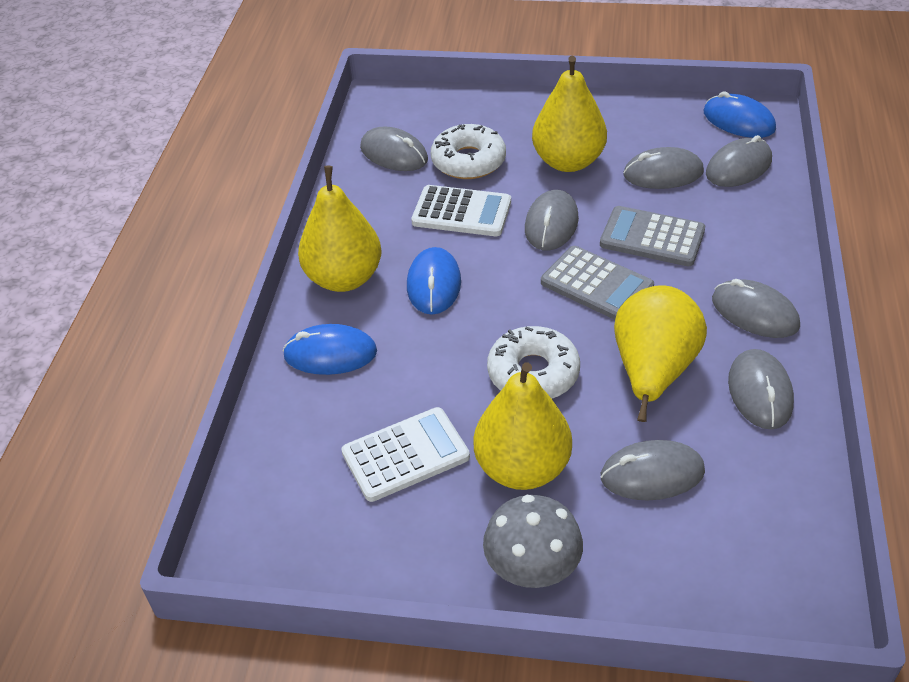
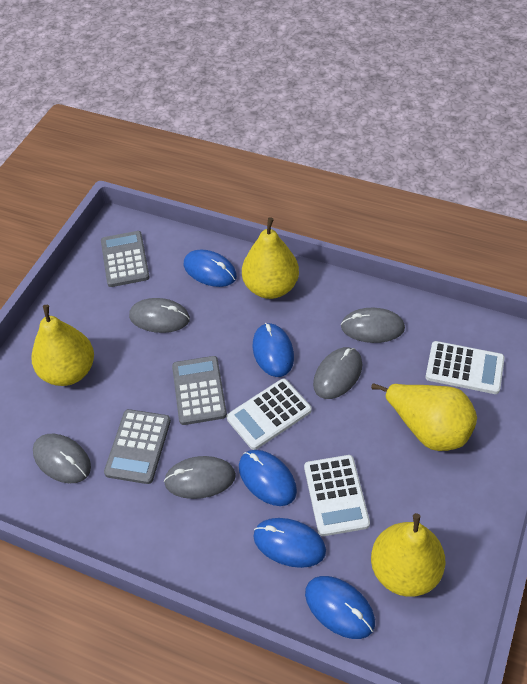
blue mouse: 3 -> 5
grey calculator: 2 -> 3
grey mouse: 7 -> 5
grey mushroom: 1 -> 0
white calculator: 2 -> 3
white donut: 2 -> 0

